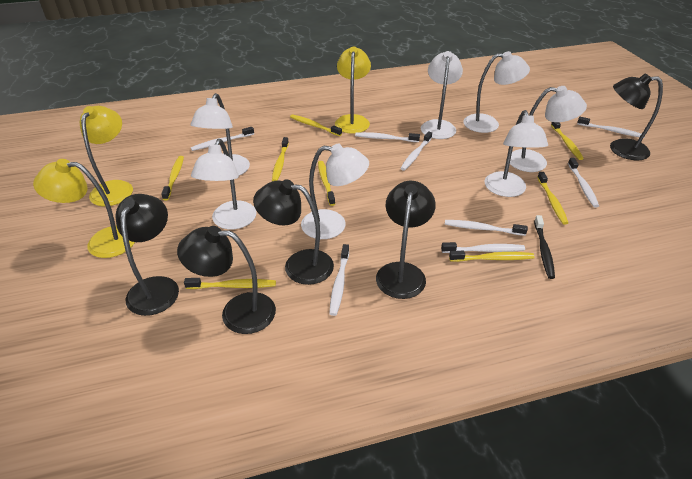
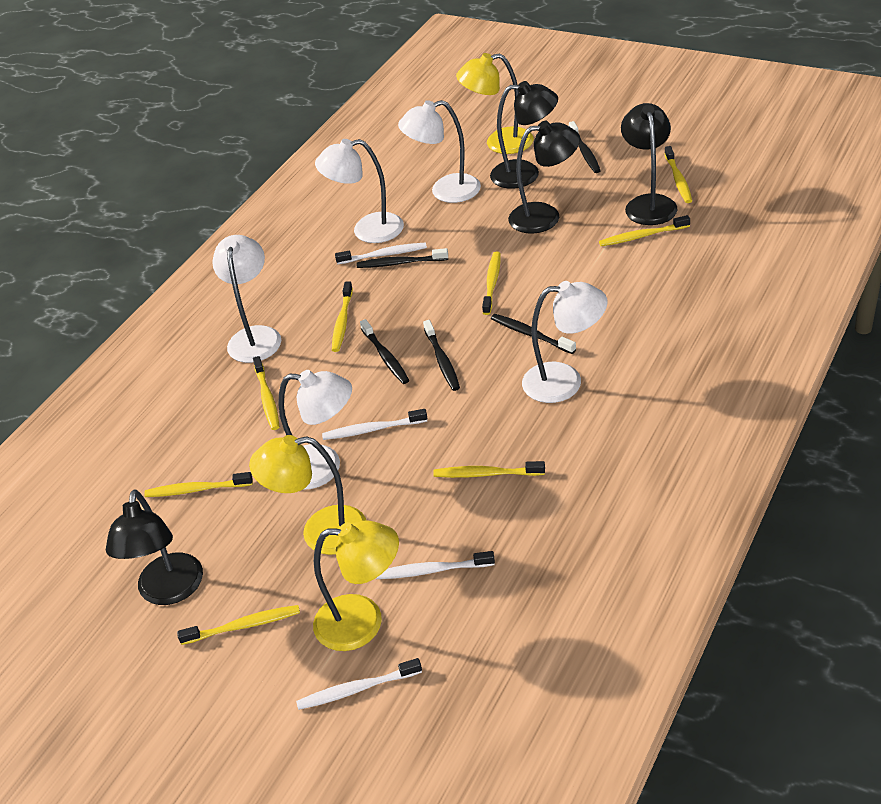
black lamp: 5 -> 4
black toothbrush: 1 -> 5
white lamp: 7 -> 5
white toothbrush: 8 -> 4

